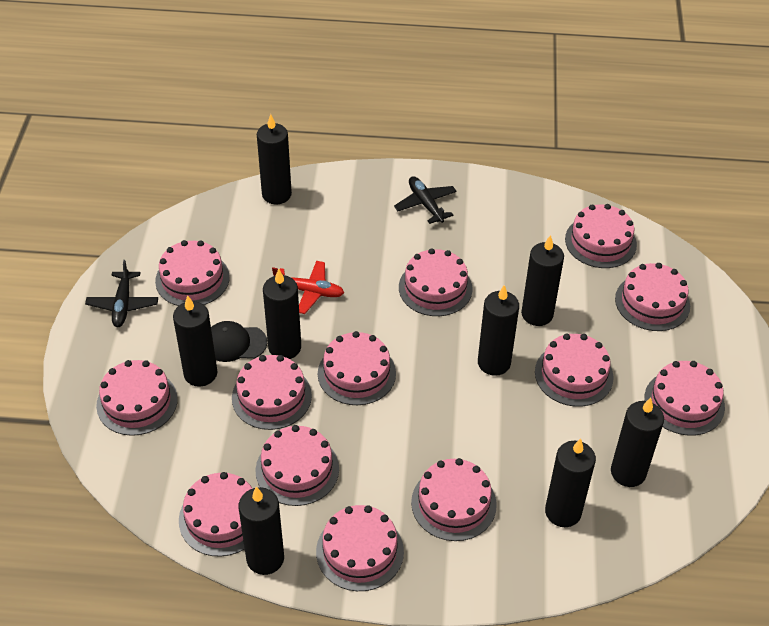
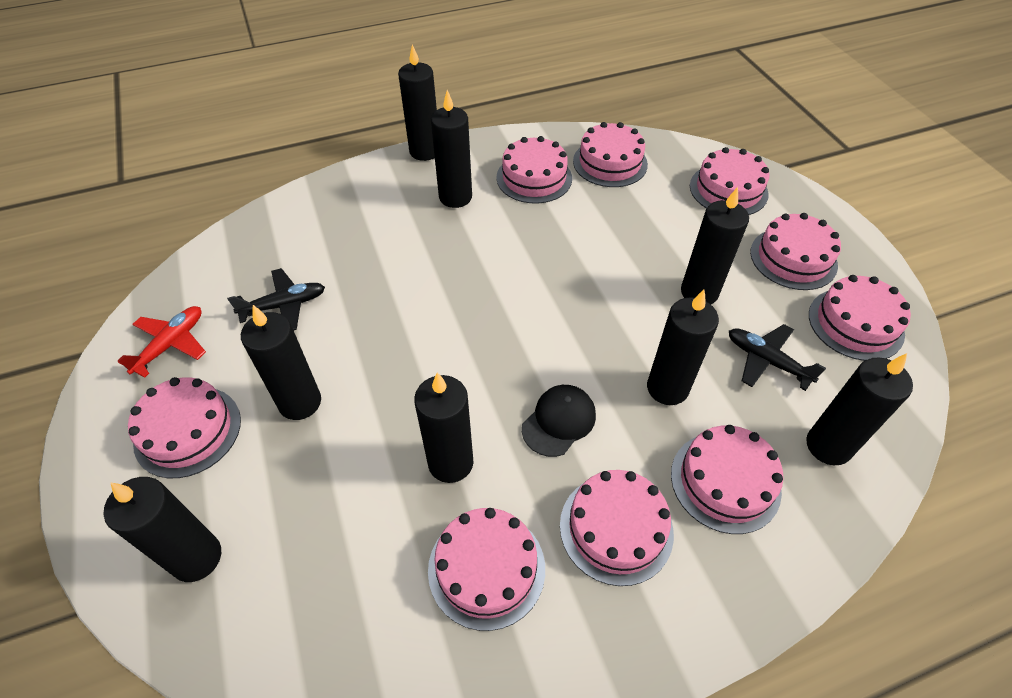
pink cake: 13 -> 9

